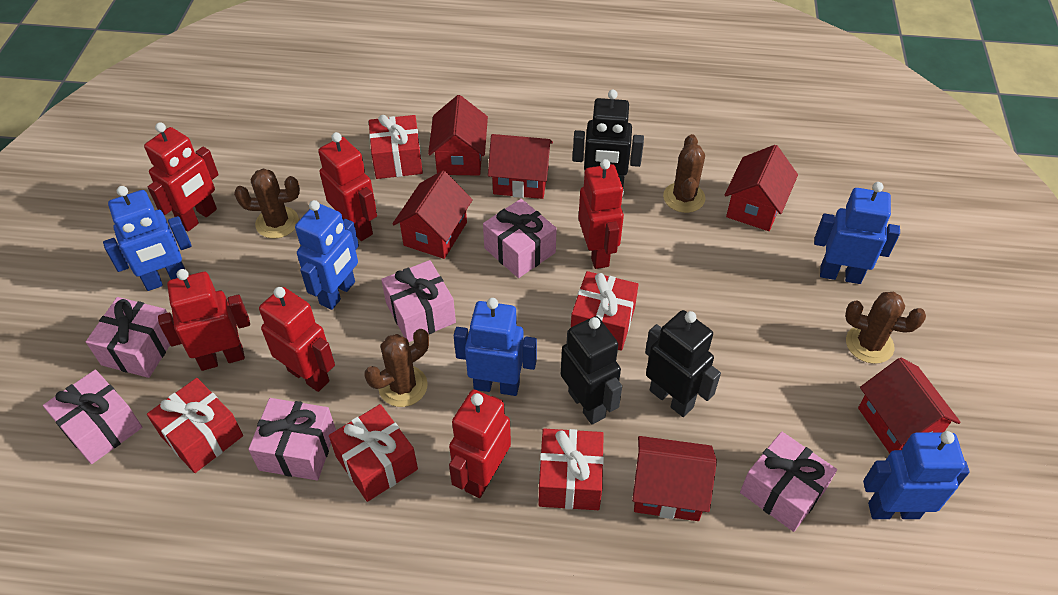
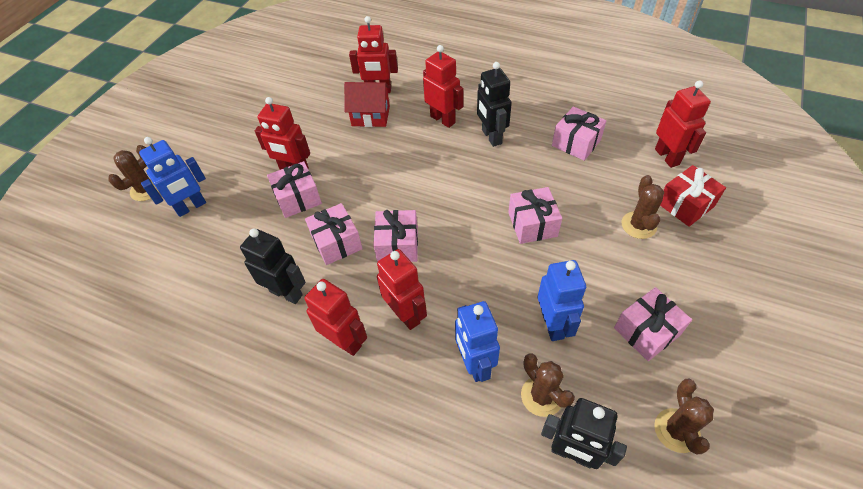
blue robot: 5 -> 3
red gift: 5 -> 1
red house: 6 -> 1

